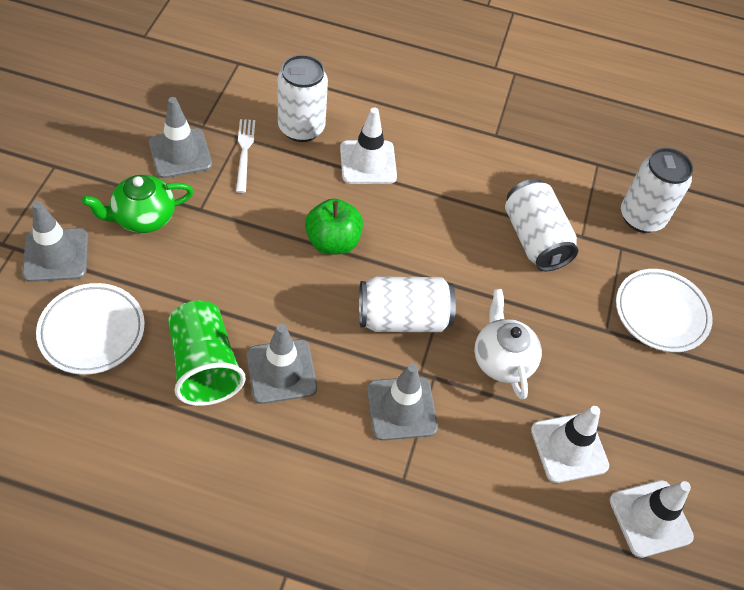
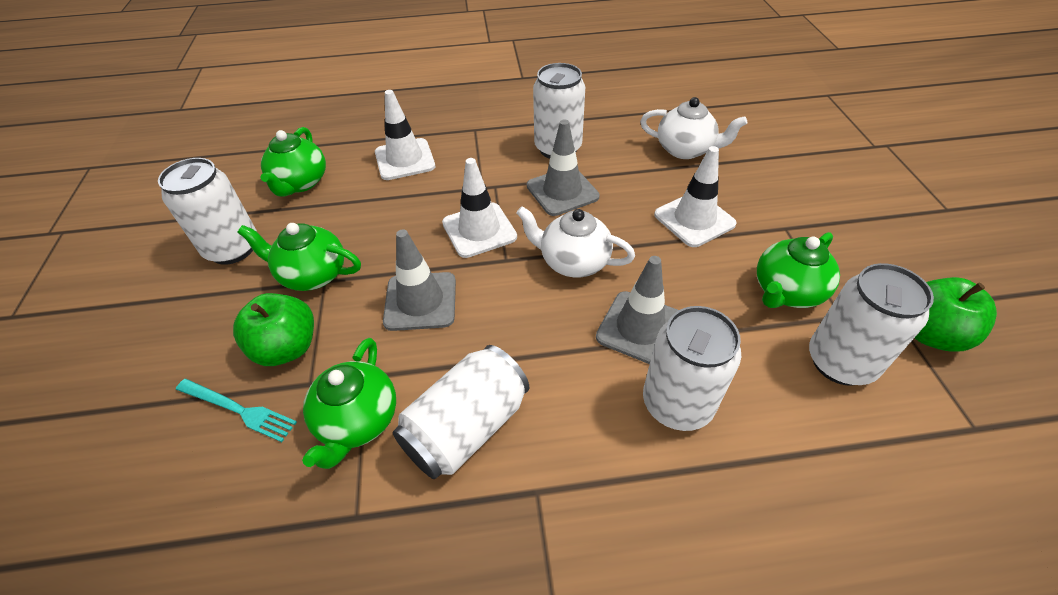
green apple: 1 -> 2
green cup: 1 -> 0
green teapot: 1 -> 4
grey traffic cone: 4 -> 3
turquoise fork: 0 -> 1
white can: 4 -> 5
white fork: 1 -> 0
white plate: 2 -> 0
white teapot: 1 -> 2

